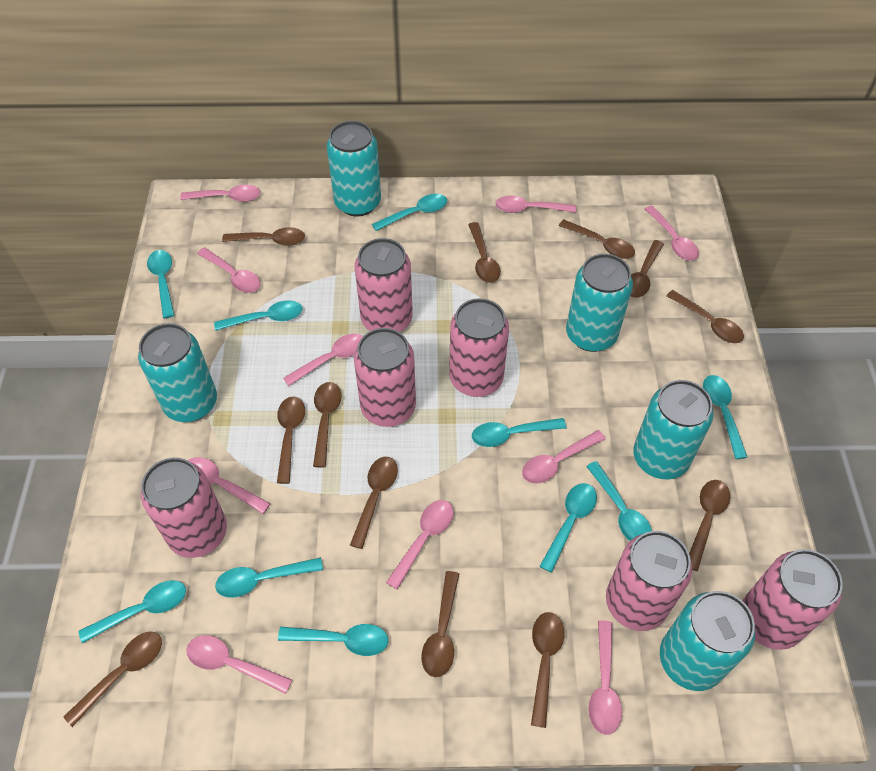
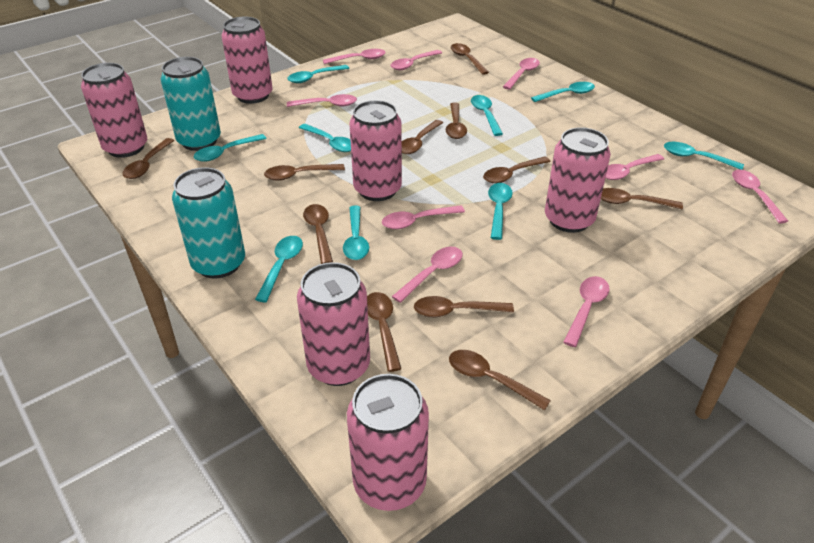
brown spoon: 12 -> 11
pink spoon: 10 -> 9
turquoise can: 5 -> 2
turquoise spoon: 10 -> 9

